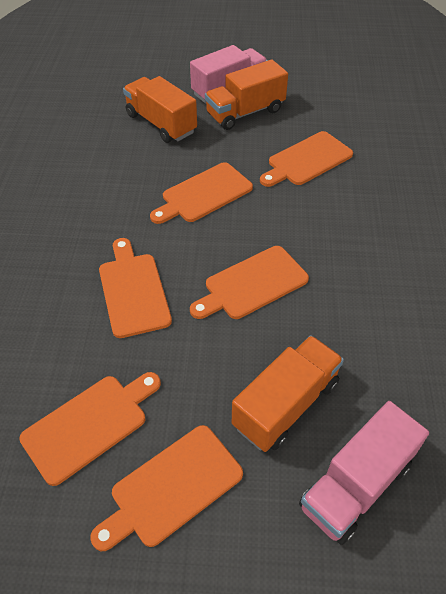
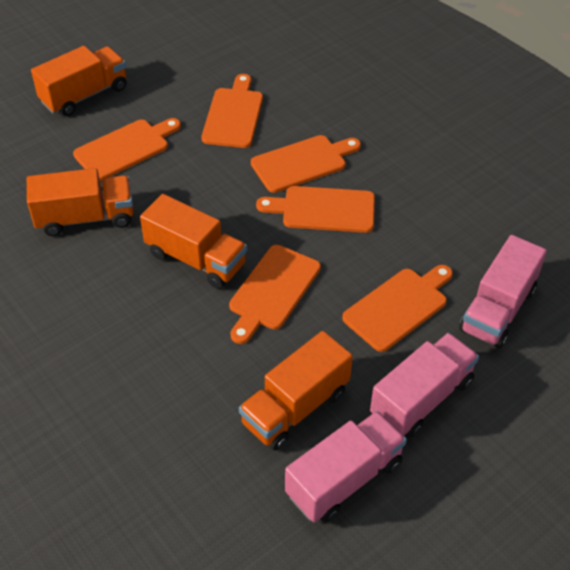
orange truck: 3 -> 4
pink truck: 2 -> 3

